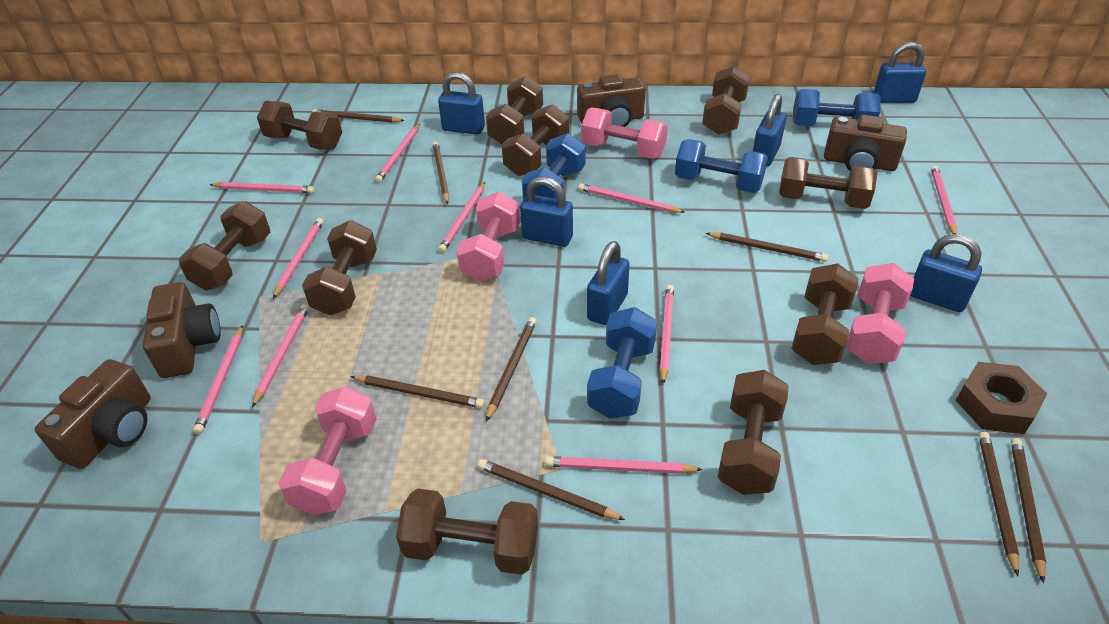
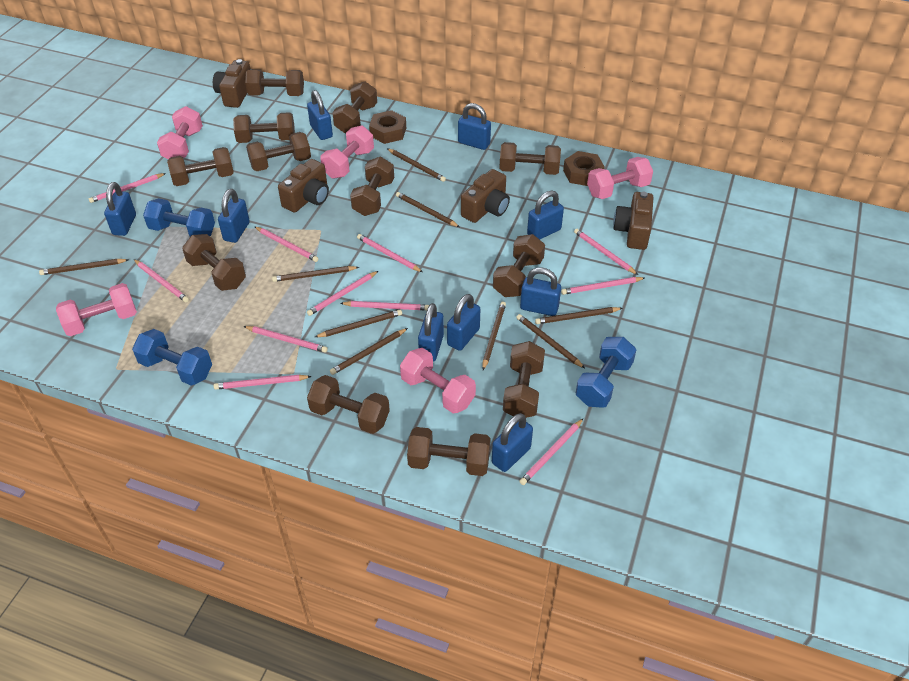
blue dumbbell: 4 -> 3
blue padlock: 6 -> 9
brown dumbbell: 10 -> 12
brown nut: 1 -> 2
brown pencil: 8 -> 9
pink dumbbell: 4 -> 5
pink pencil: 10 -> 11

